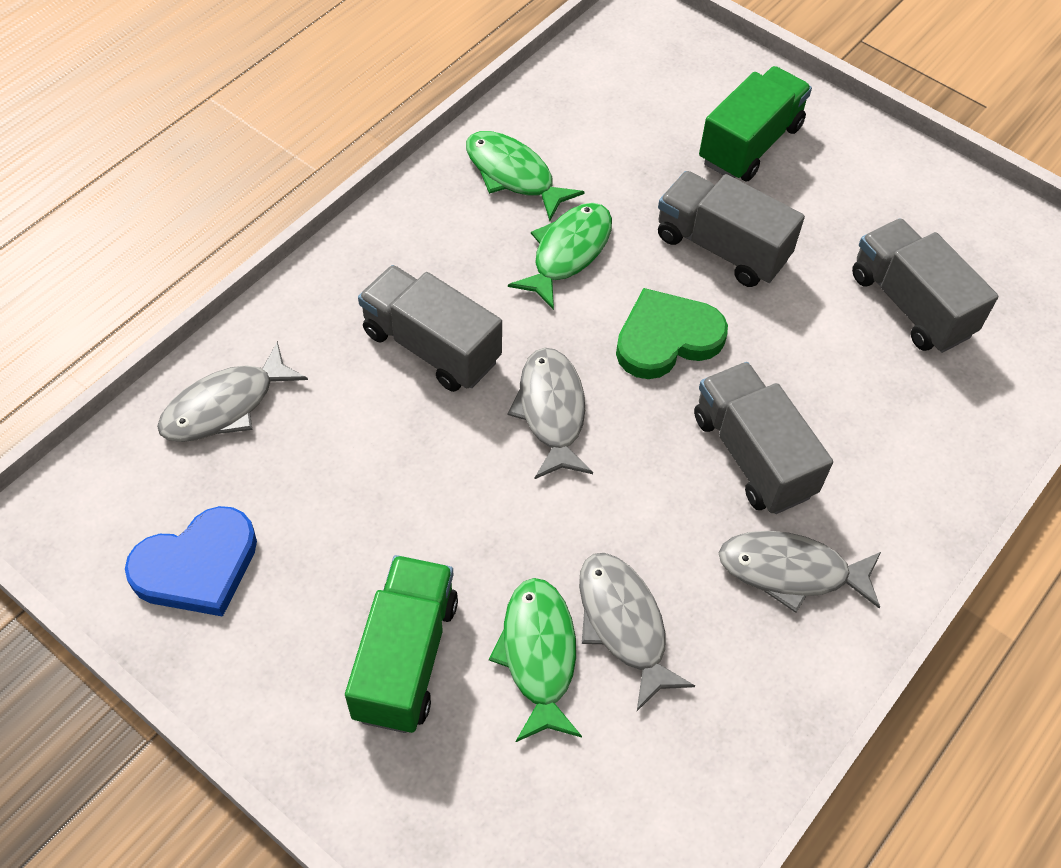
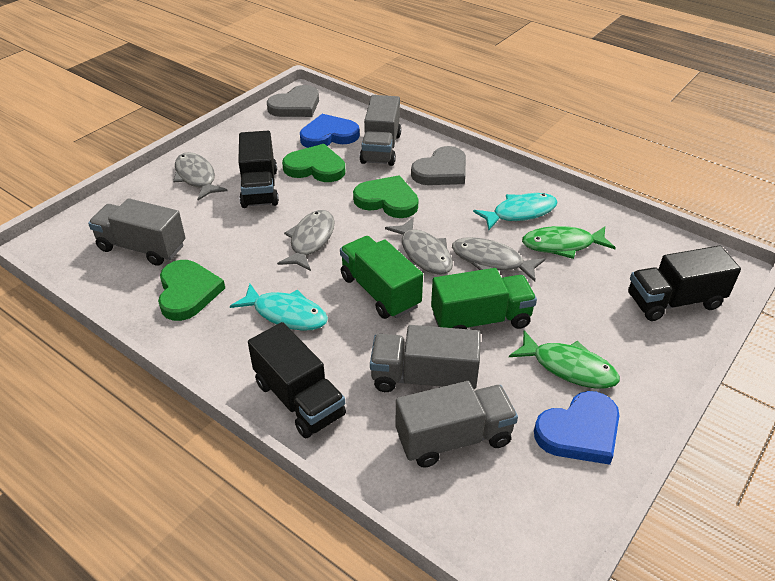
black truck: 0 -> 3
blue heart: 1 -> 2
green fish: 3 -> 2
green heart: 1 -> 3
grey heart: 0 -> 2
turquoise fish: 0 -> 2

